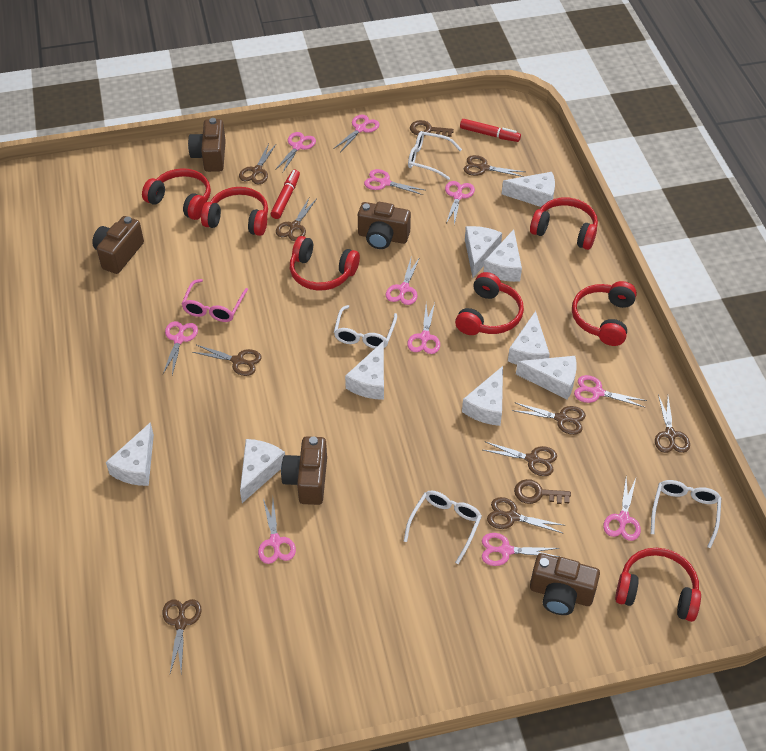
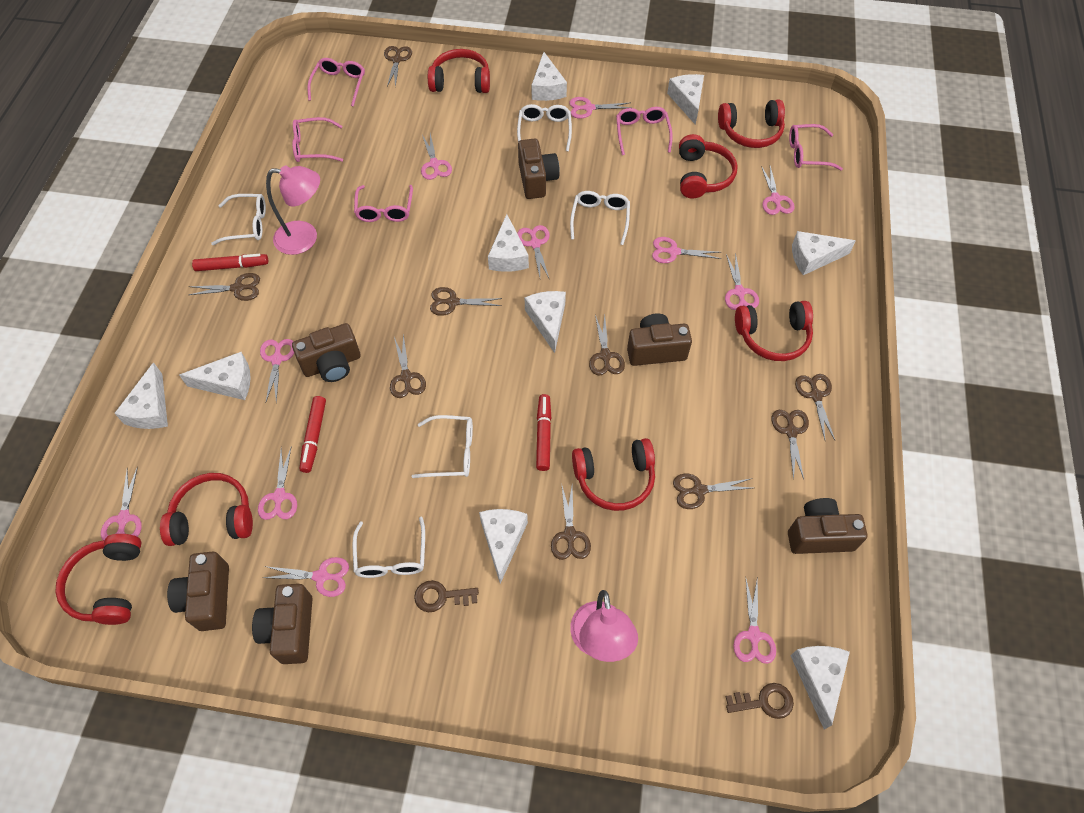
brown camera: 5 -> 6
pink glasses: 1 -> 5
pink lamp: 0 -> 2
red marker: 2 -> 3
white glasses: 4 -> 5

